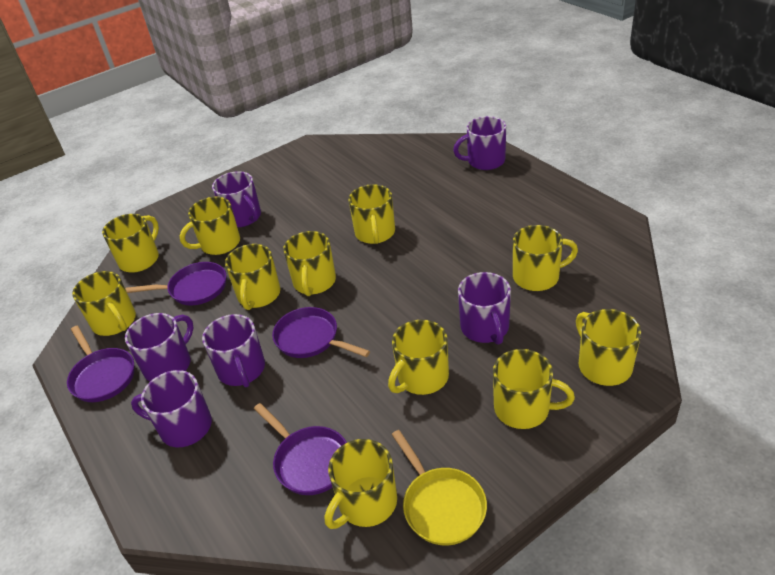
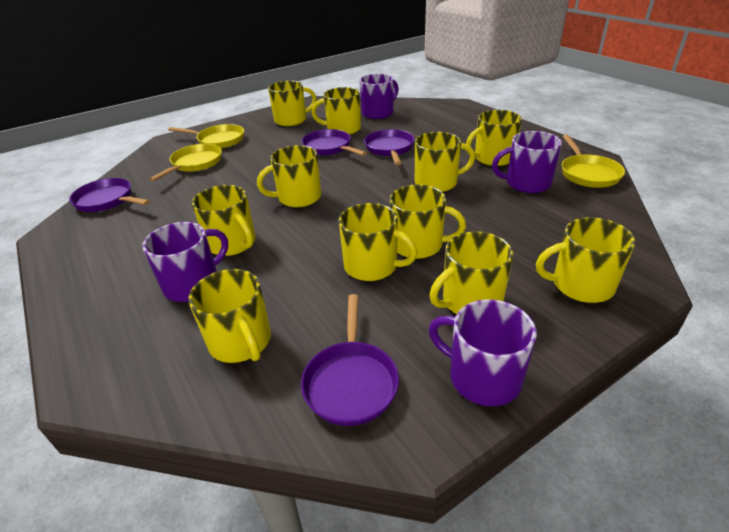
purple mug: 6 -> 4
yellow pan: 1 -> 3

